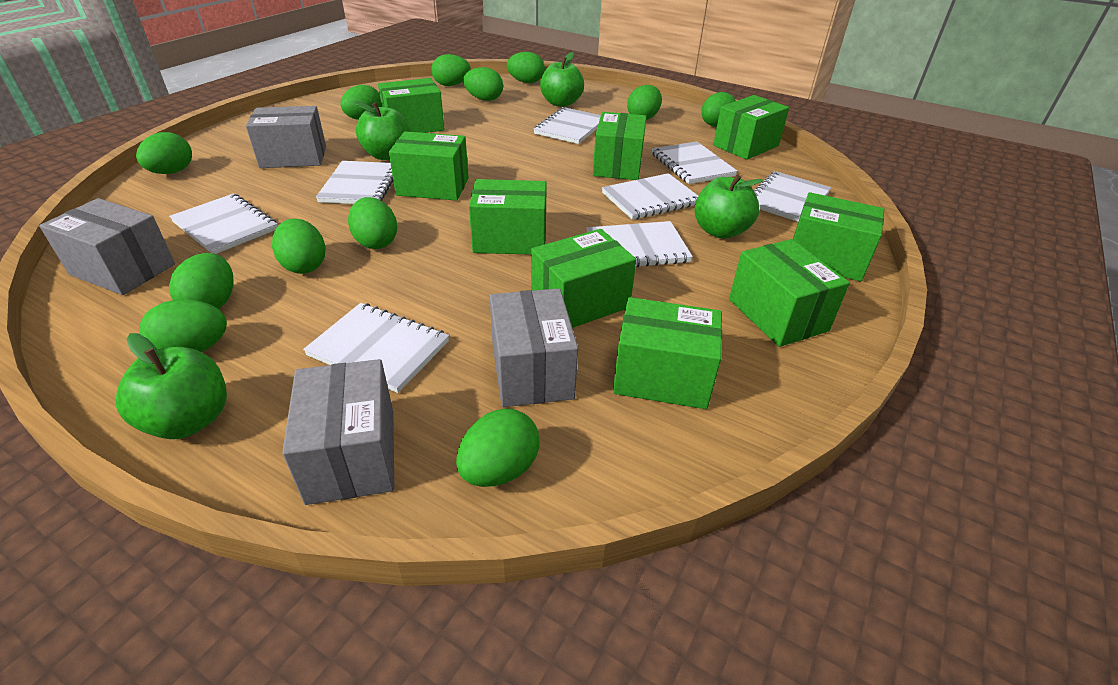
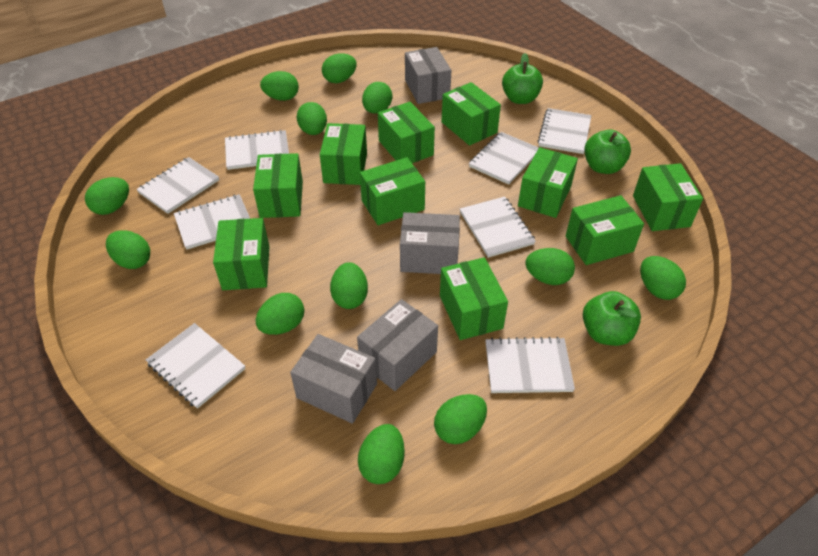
green apple: 4 -> 3
green box: 9 -> 10

